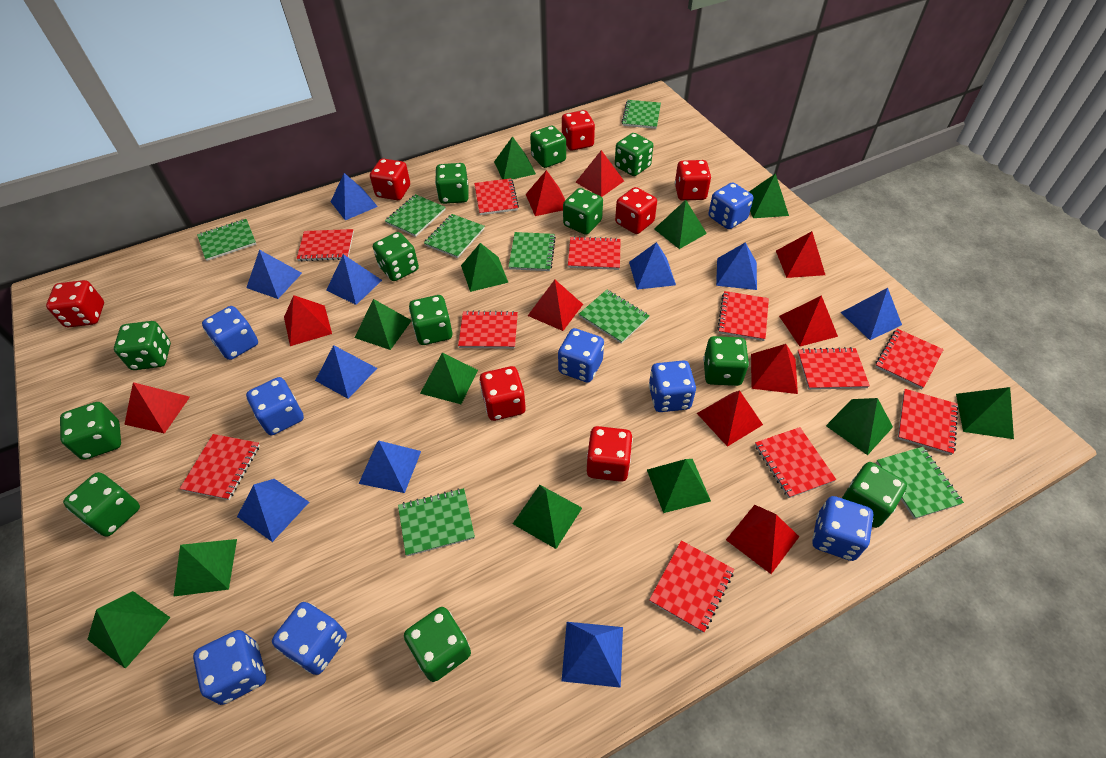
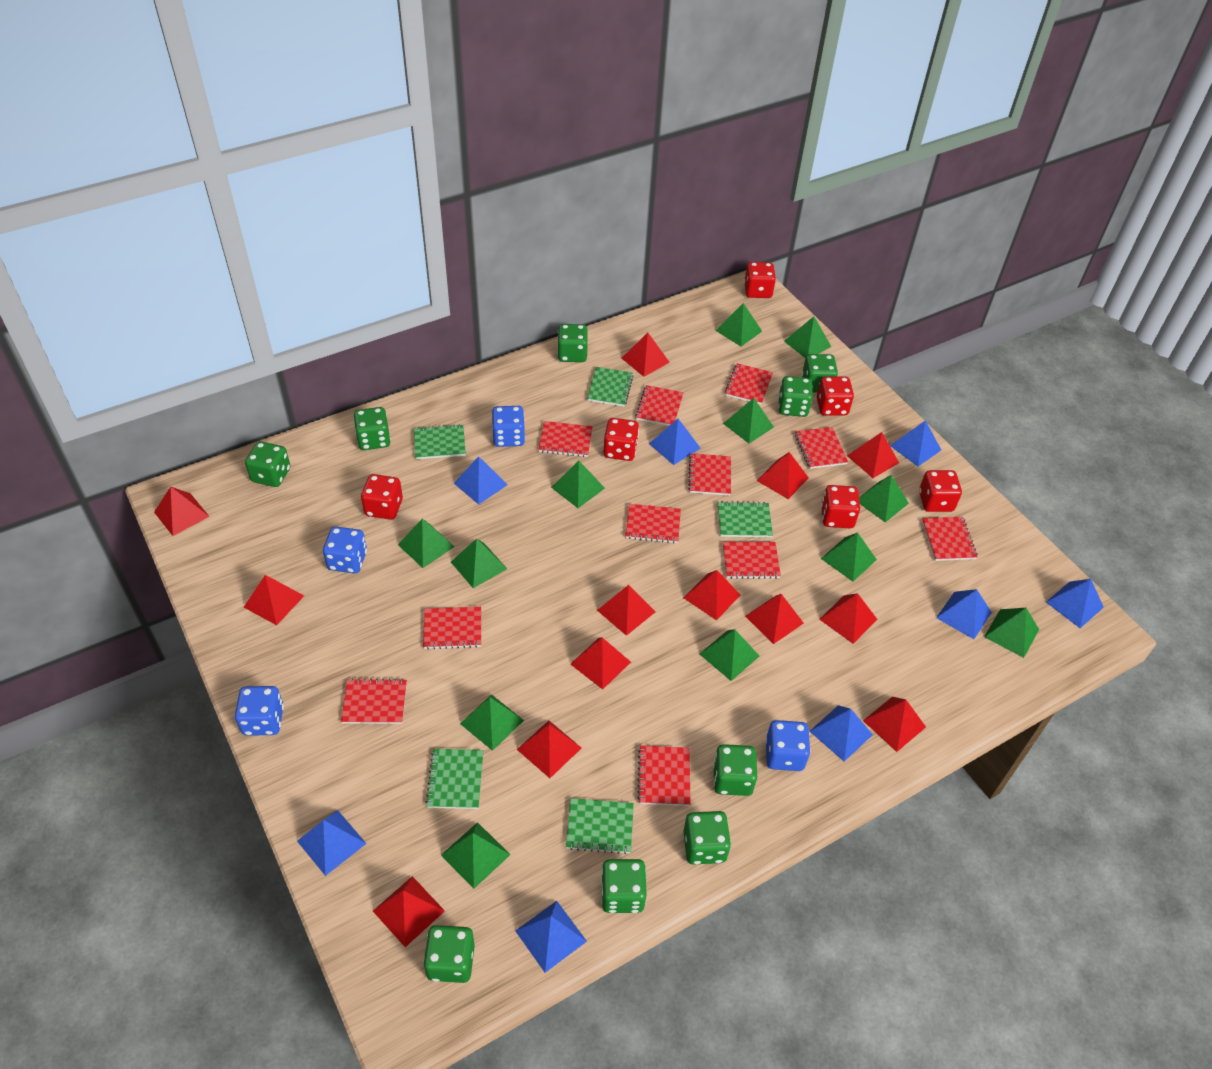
blue dice: 8 -> 4
blue pyramid: 10 -> 8
green dice: 12 -> 9
green notebook: 8 -> 5
red dice: 7 -> 6
red pyramid: 10 -> 13

